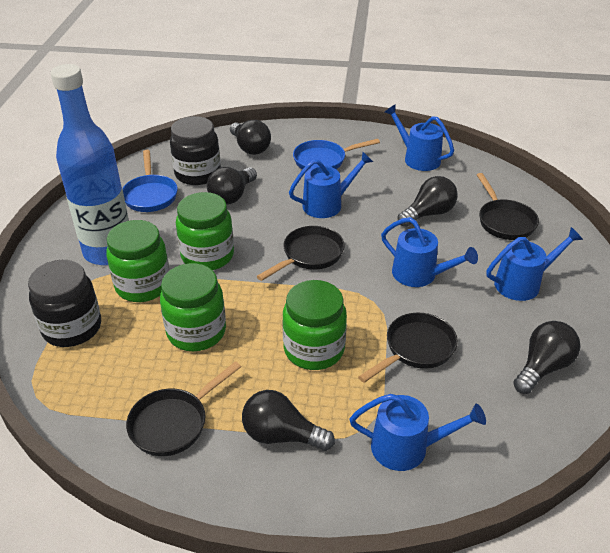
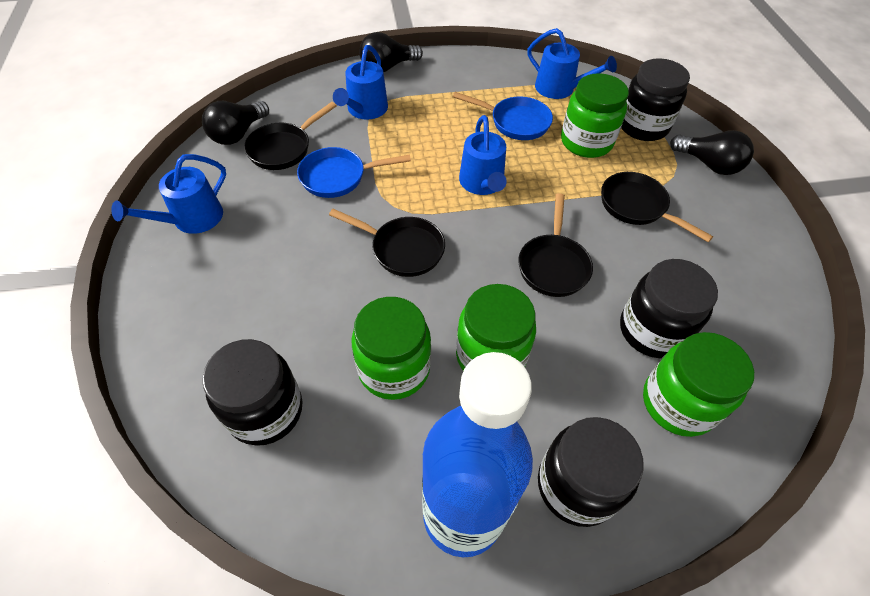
black jar: 2 -> 4
black light bulb: 5 -> 3
blue watering can: 5 -> 4

